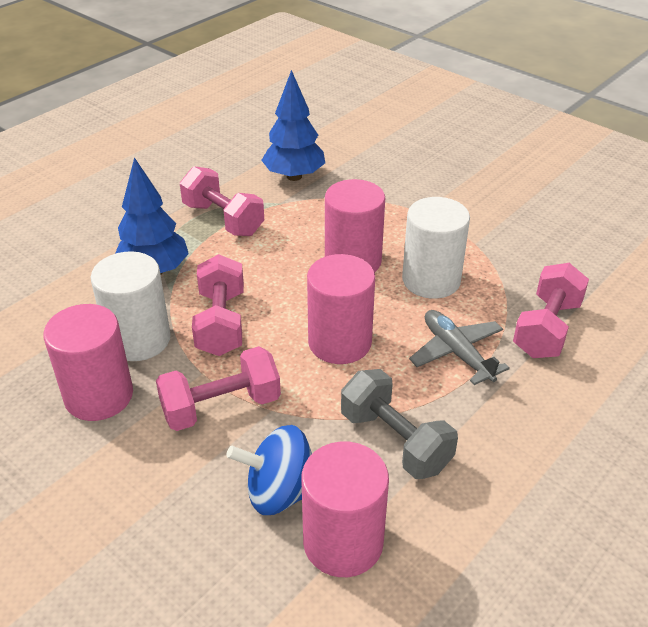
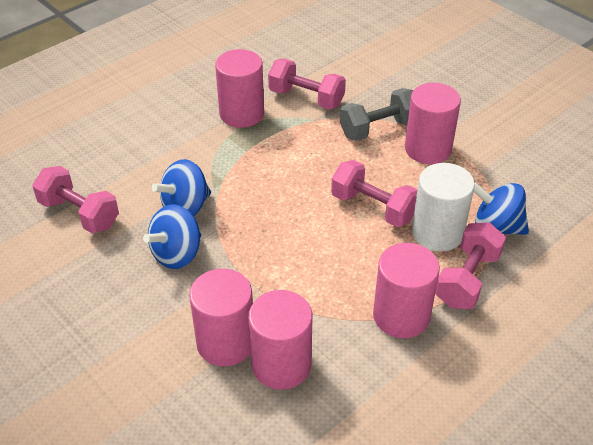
blue spinning top: 1 -> 3
blue tree: 2 -> 0
grey plane: 1 -> 0
pink cylinder: 4 -> 5
white cylinder: 2 -> 1

